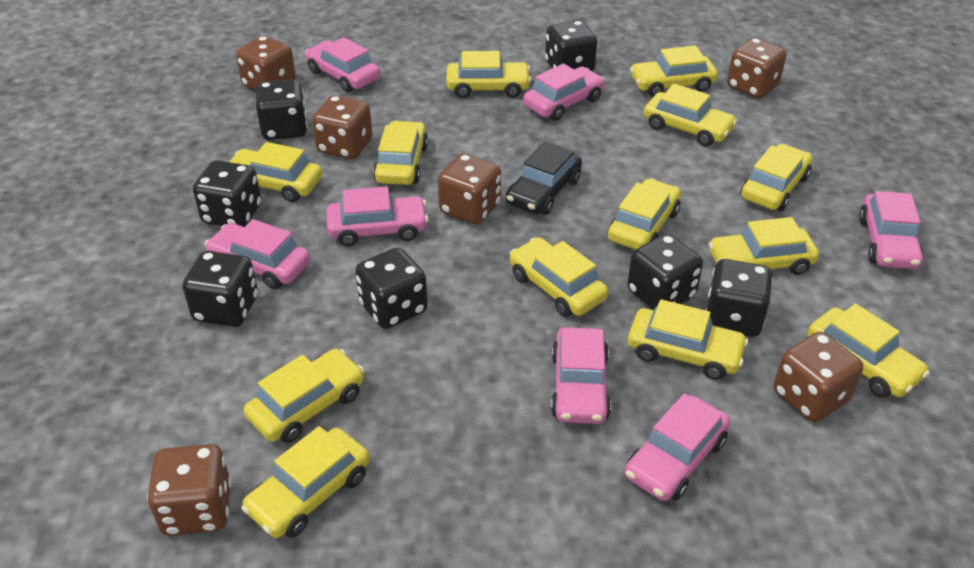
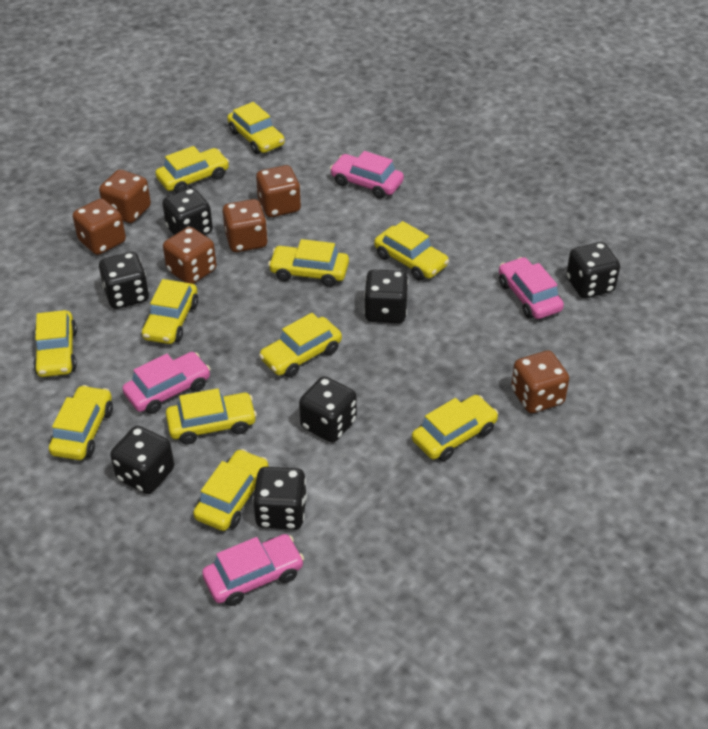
black car: 1 -> 0
pink car: 7 -> 4
yellow car: 13 -> 11

